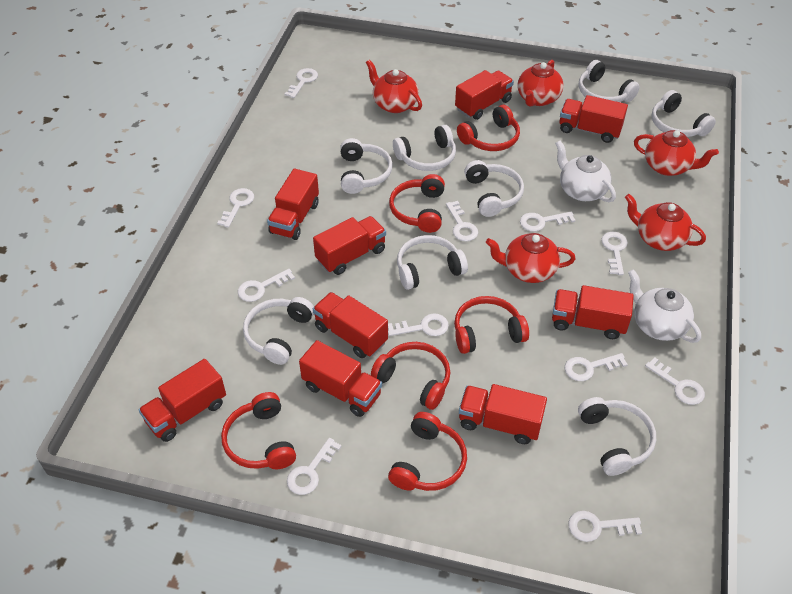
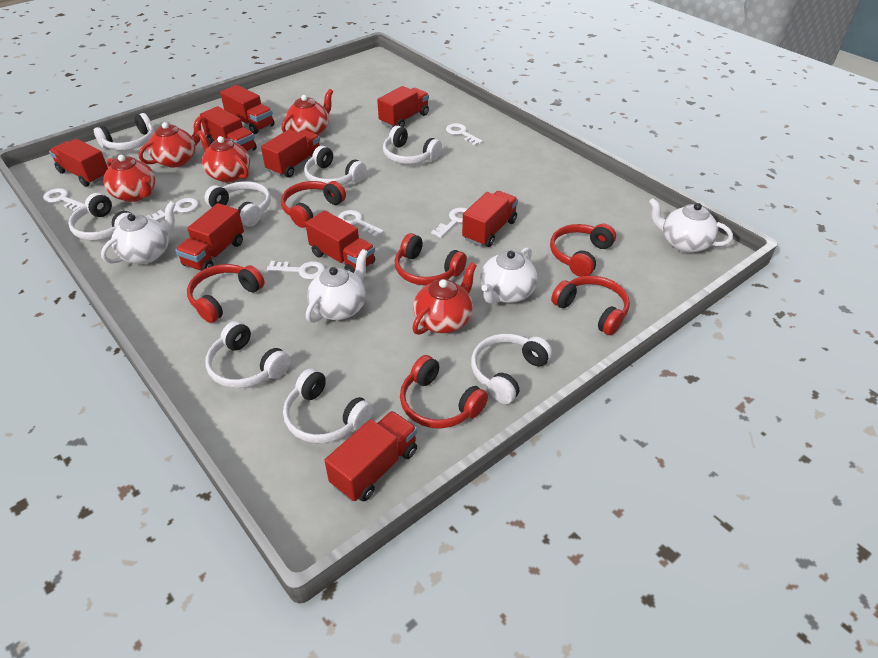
white key: 11 -> 6
white teapot: 2 -> 4

